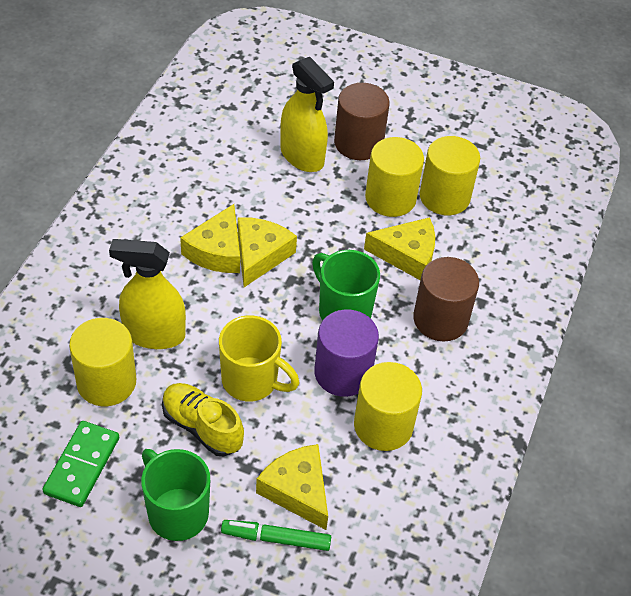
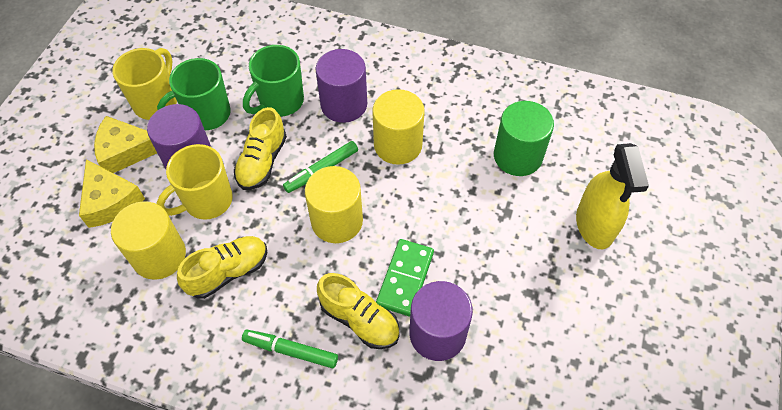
brown cylinder: 2 -> 0
green cylinder: 0 -> 1
green marker: 1 -> 2
purple cylinder: 1 -> 3
yellow cheese: 4 -> 2
yellow cylinder: 4 -> 3
yellow mug: 1 -> 2
yellow shoe: 1 -> 3
yellow spray bottle: 2 -> 1

